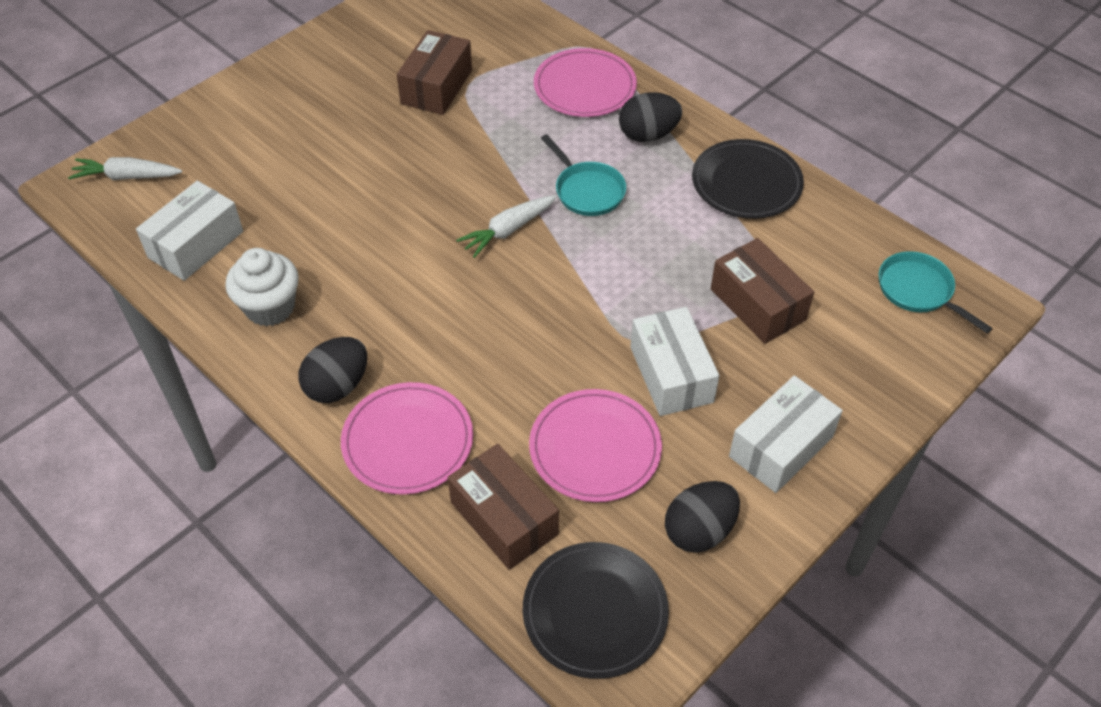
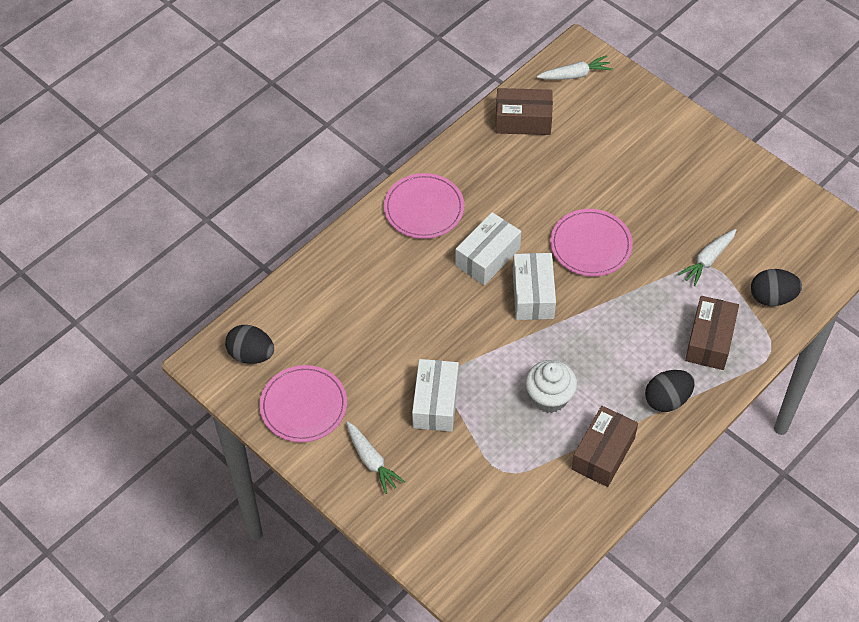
black plate: 2 -> 0
turquoise pan: 2 -> 0
white carrot: 2 -> 3

